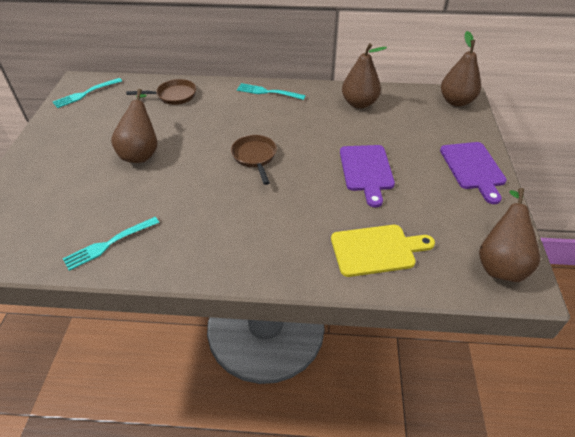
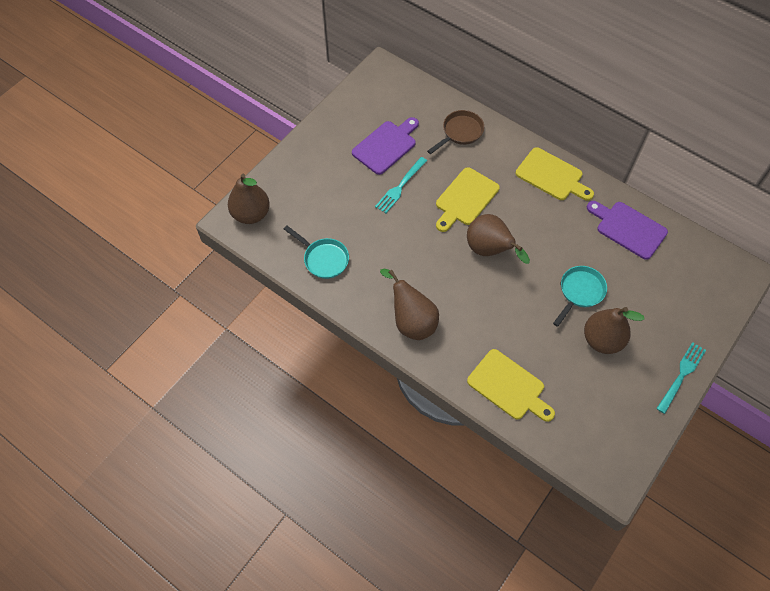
brown pan: 2 -> 1
turquoise fork: 3 -> 2
turquoise pan: 0 -> 2
yellow cutting board: 1 -> 3

